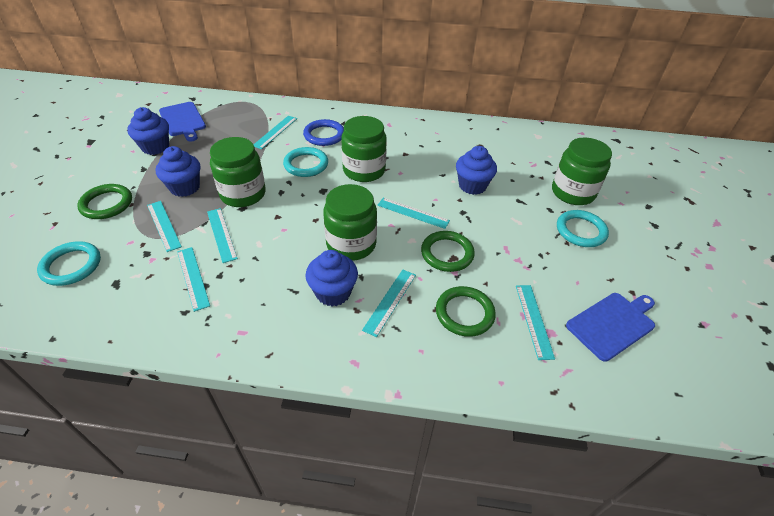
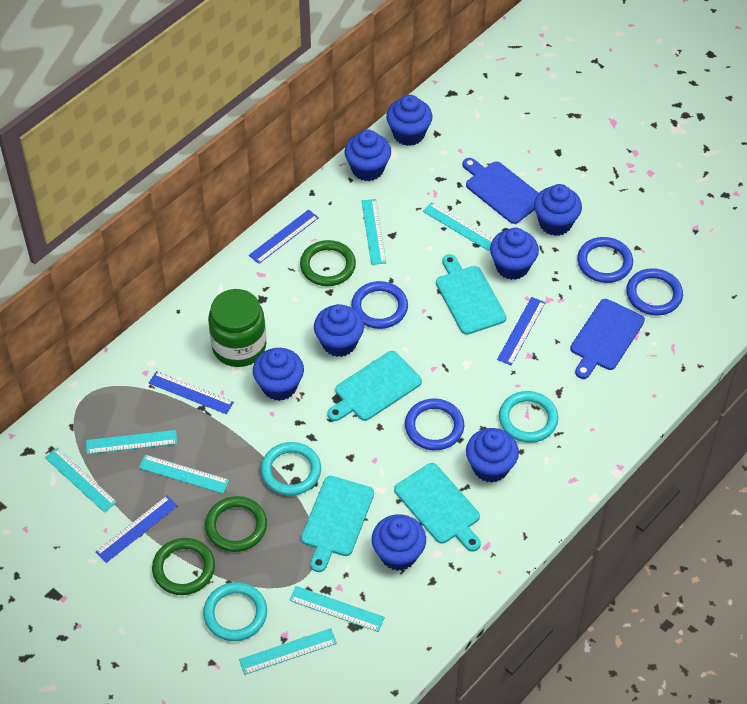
blue cupcake: 4 -> 8
blue ring: 1 -> 4
blue ruler: 0 -> 4
green jar: 4 -> 1
turquoise cutting board: 0 -> 4

